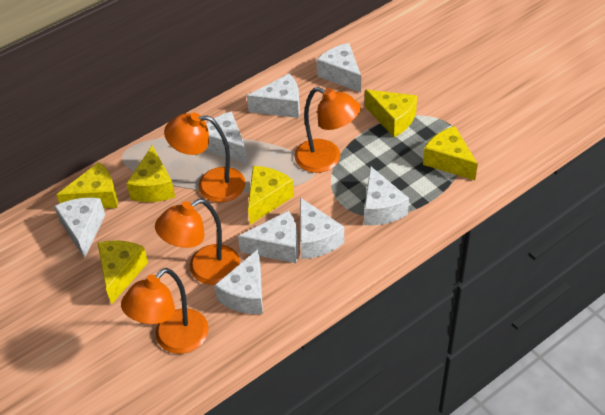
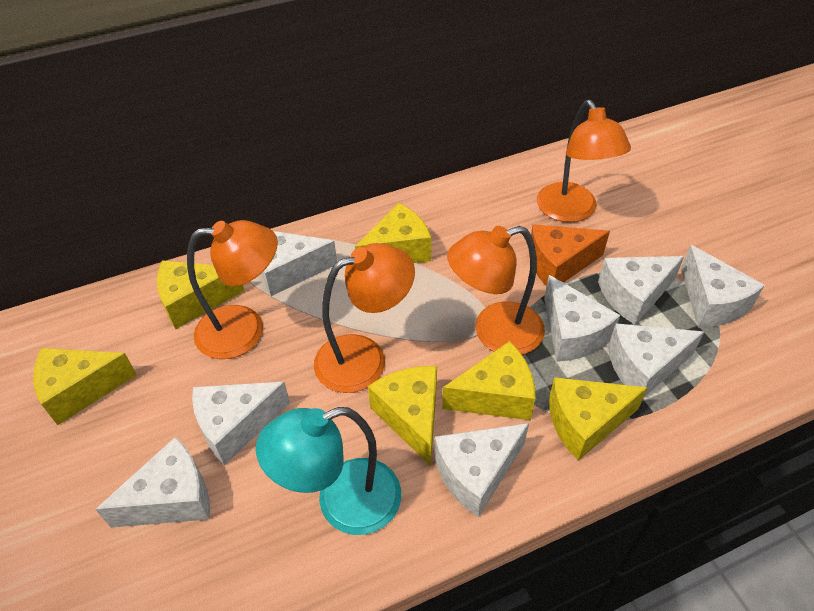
orange cheese: 0 -> 1
turquoise lamp: 0 -> 1

